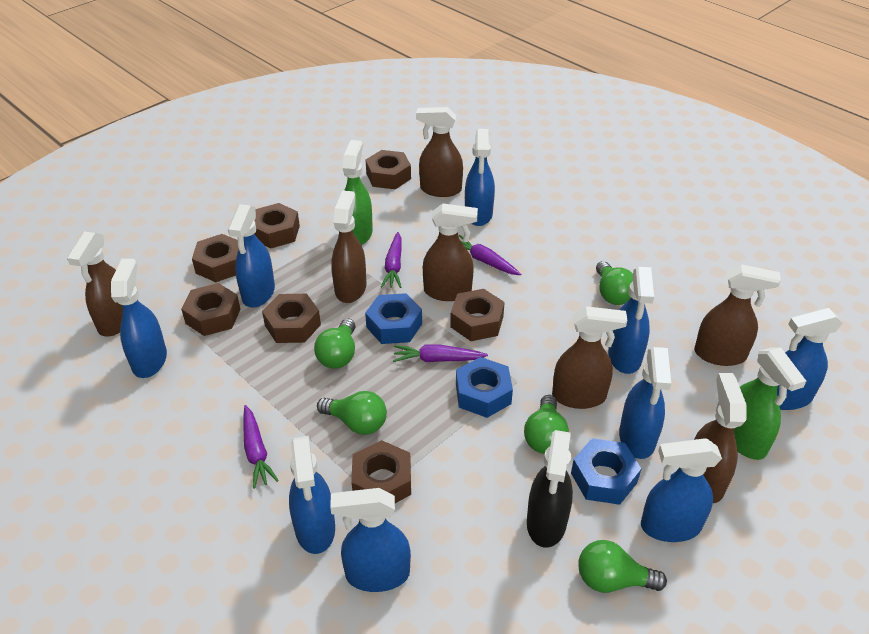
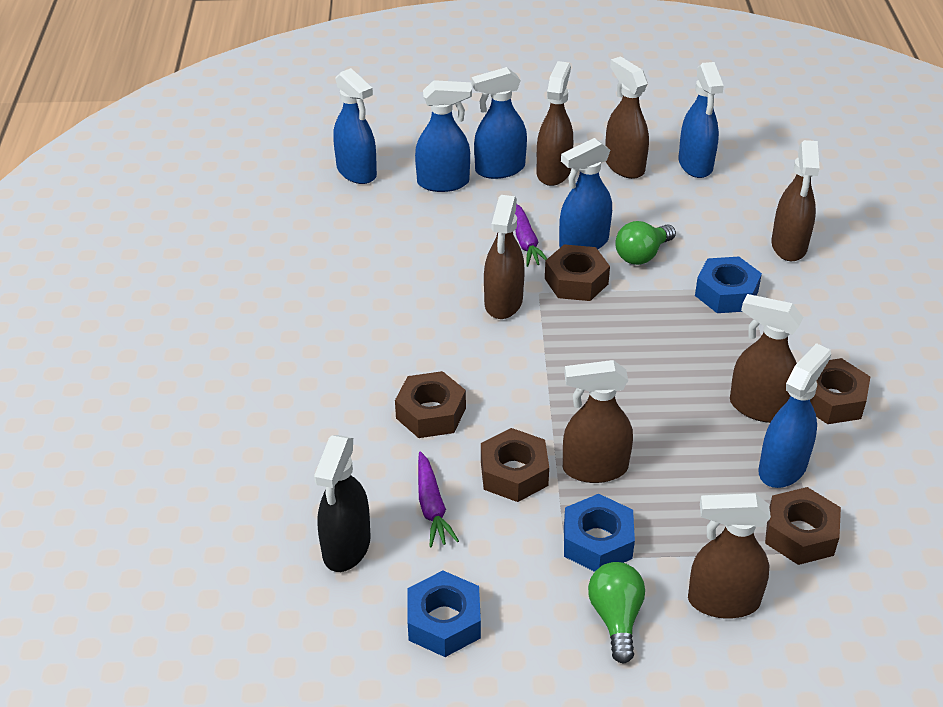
blue spray bottle: 9 -> 6
brown nut: 7 -> 5
green light bulb: 5 -> 2
green spray bottle: 2 -> 0
purple carrot: 4 -> 2

